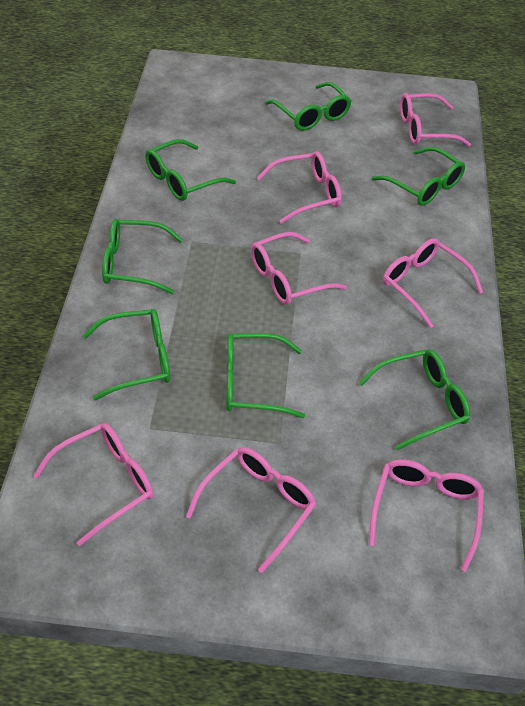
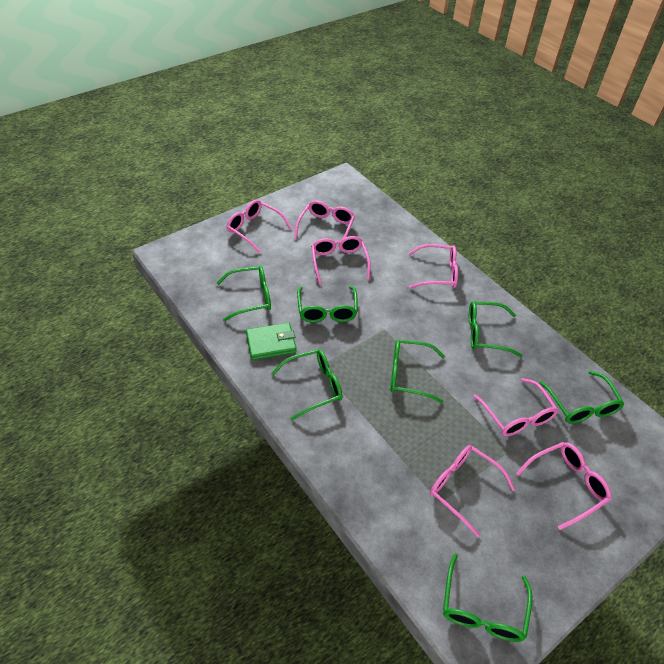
green wallet: 0 -> 1

